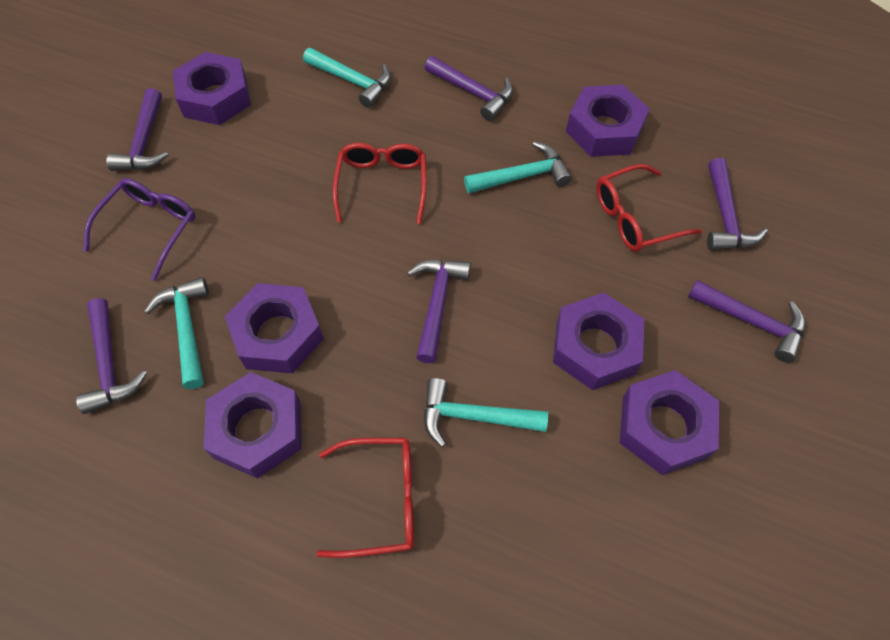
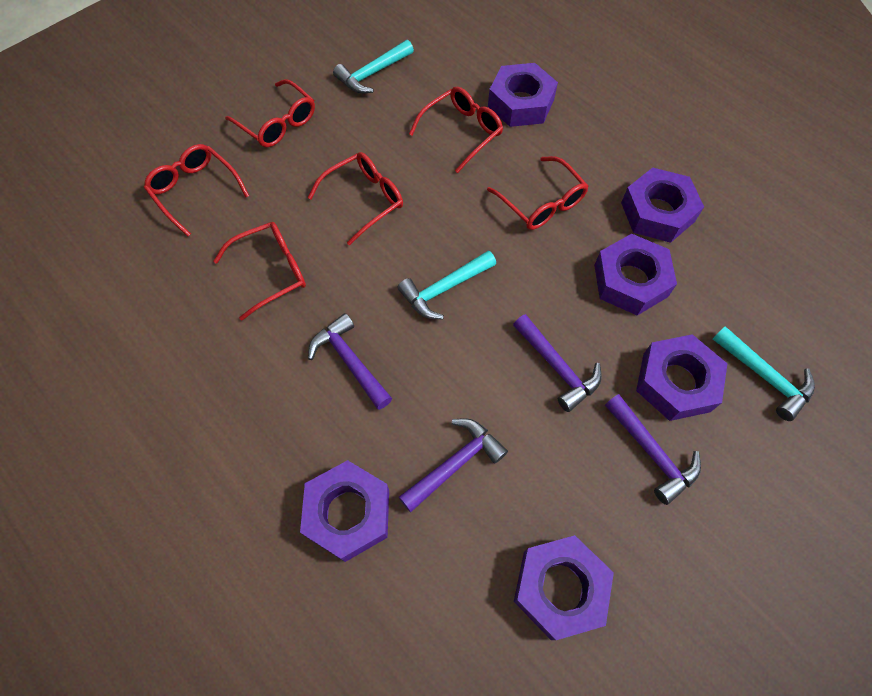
purple glasses: 1 -> 0
purple hammer: 6 -> 4
red glasses: 3 -> 6
turquoise hammer: 4 -> 3

